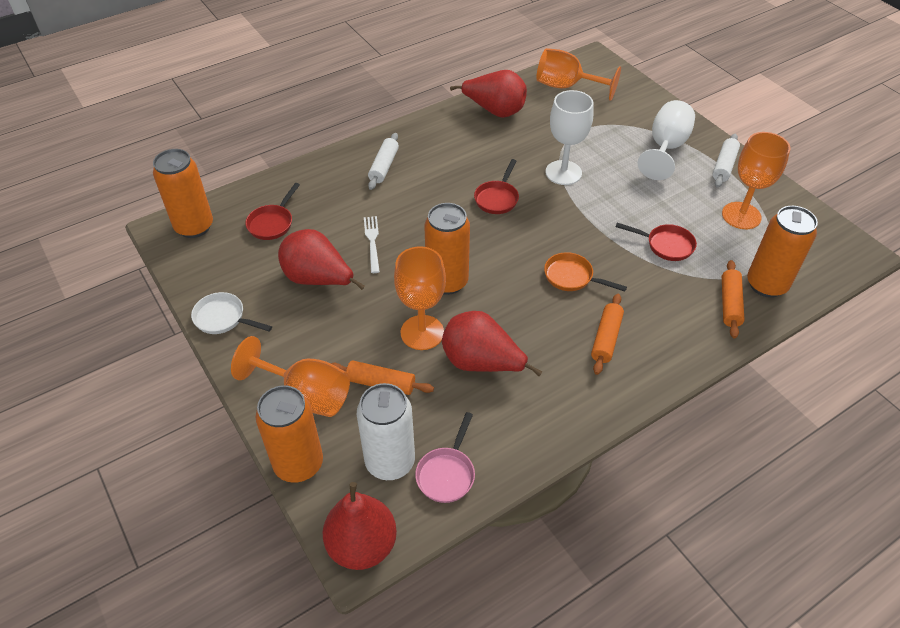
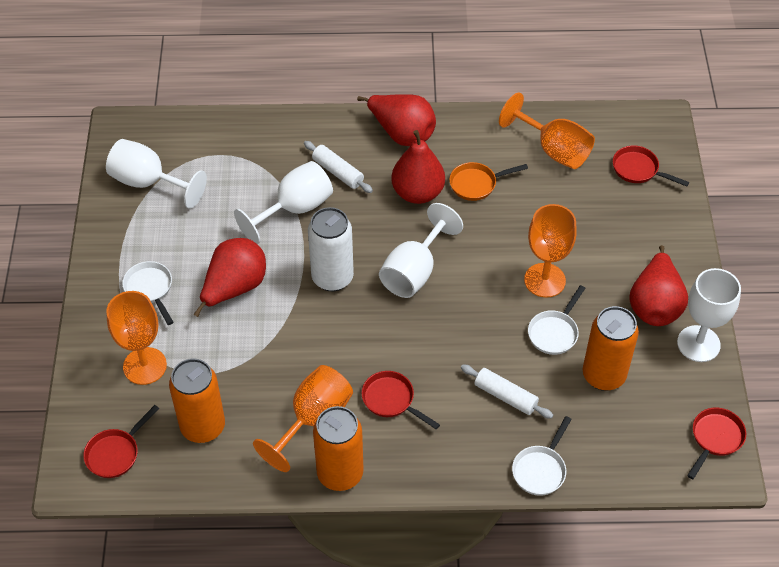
orange can: 4 -> 3
orange rolling pin: 3 -> 0
pink pan: 1 -> 0
red pan: 3 -> 4
white fork: 1 -> 0
white goblet: 2 -> 4
white pan: 1 -> 3

